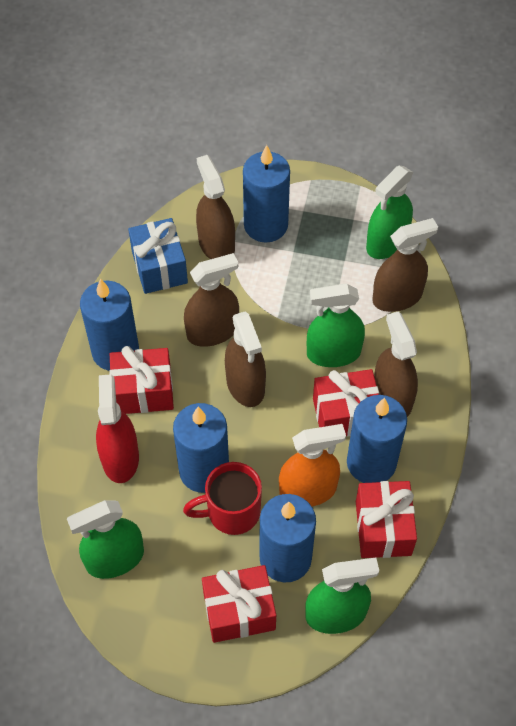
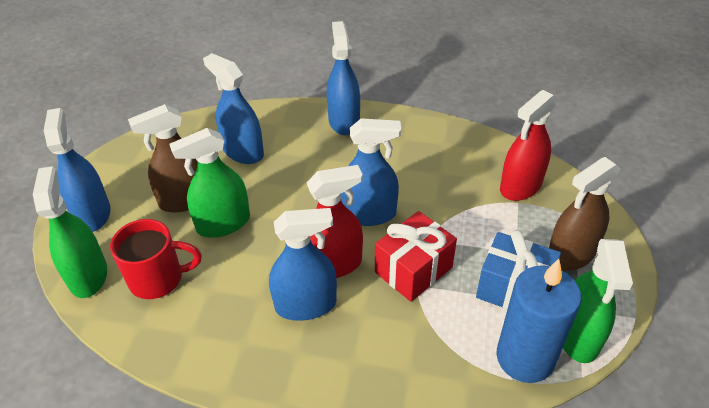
blue candle: 5 -> 1
blue spray bottle: 0 -> 5
brown spray bottle: 5 -> 2
green spray bottle: 4 -> 3
orange spray bottle: 1 -> 0
red gift: 4 -> 1
red spray bottle: 1 -> 2

